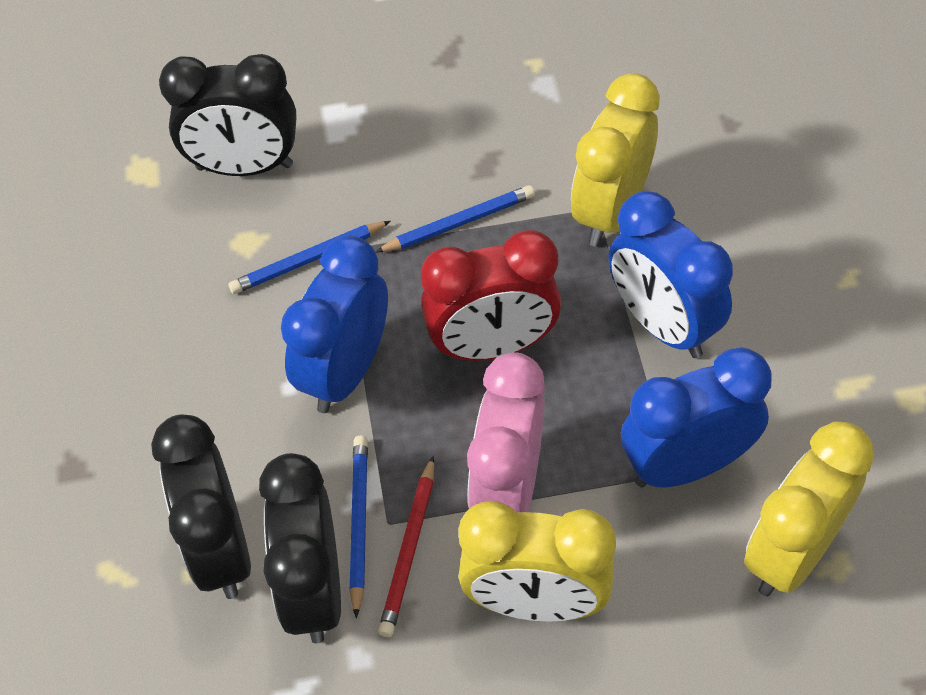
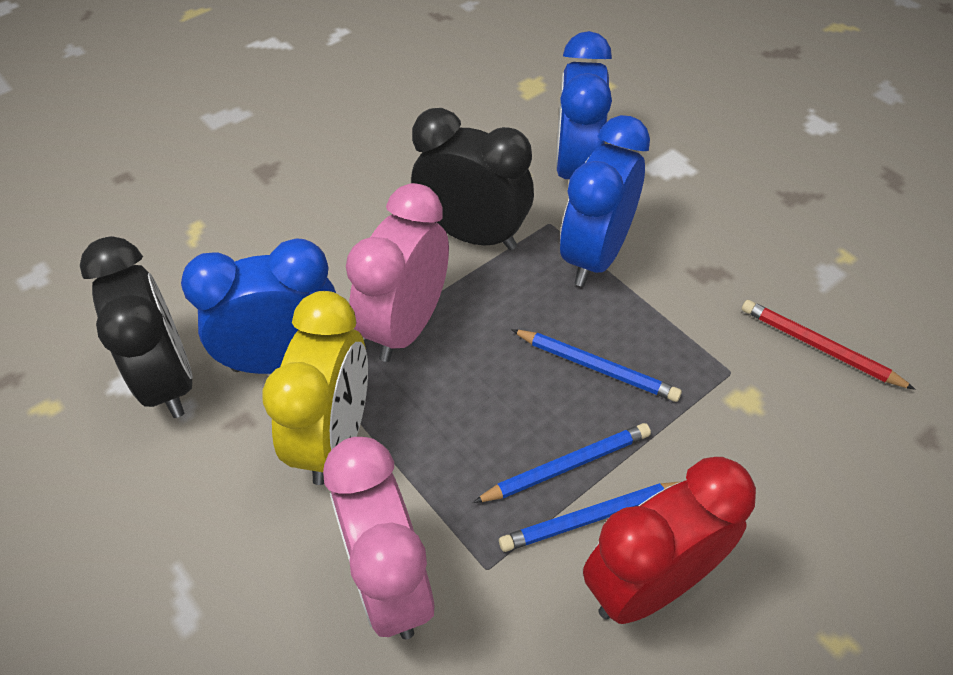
black clock: 3 -> 2
pink clock: 1 -> 2
yellow clock: 3 -> 1

